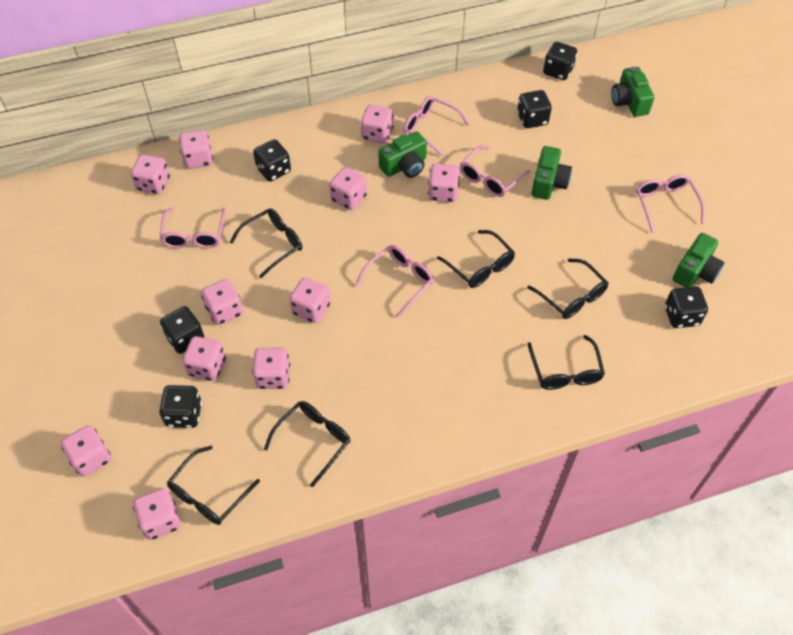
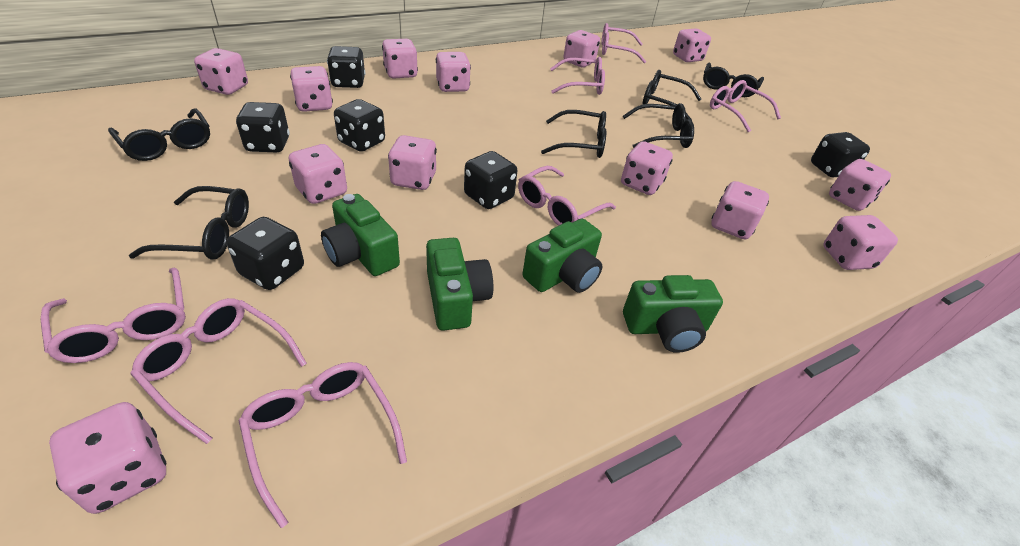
pink dice: 11 -> 13
pink glasses: 5 -> 7

